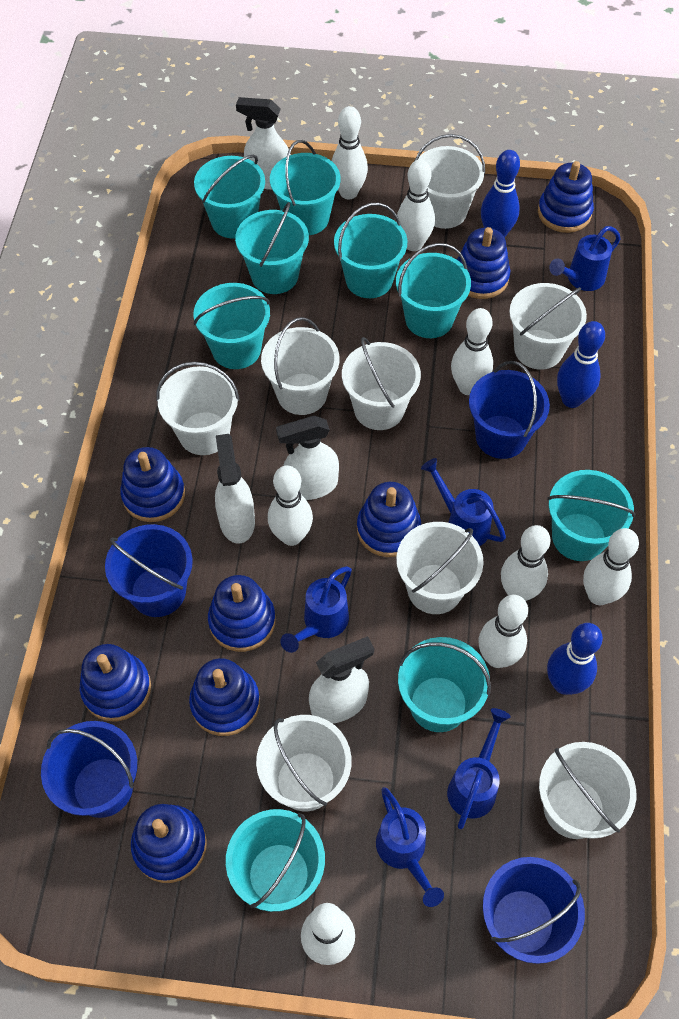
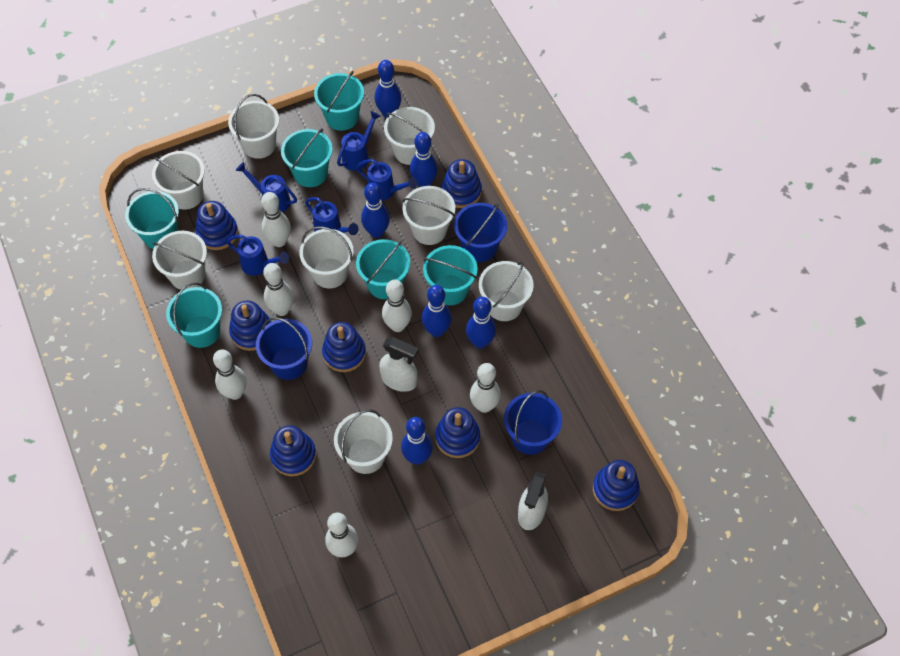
blue bowling pin: 3 -> 6
blue bucket: 4 -> 3
blue stacking toy: 8 -> 7
turquoise bucket: 9 -> 6
white bowling pin: 8 -> 6
white spray bottle: 4 -> 2

